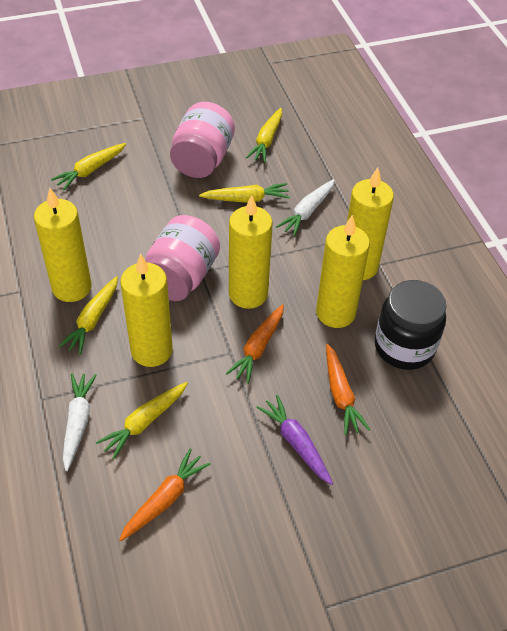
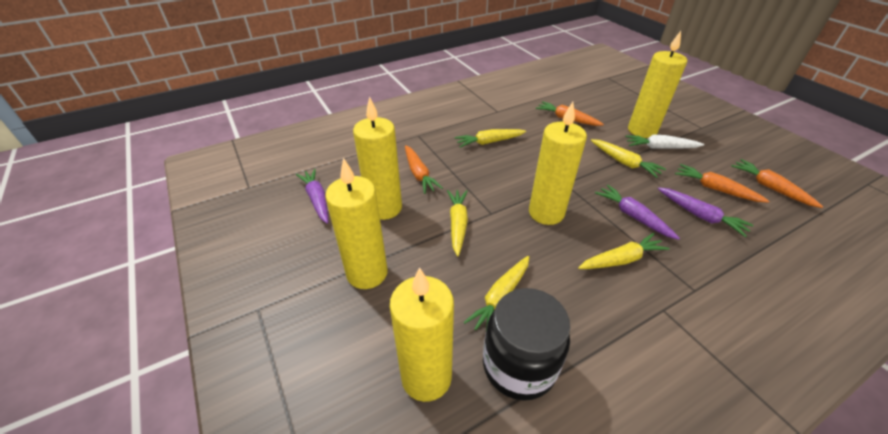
orange carrot: 3 -> 4
pink jar: 2 -> 0
purple carrot: 1 -> 3
white carrot: 2 -> 1

